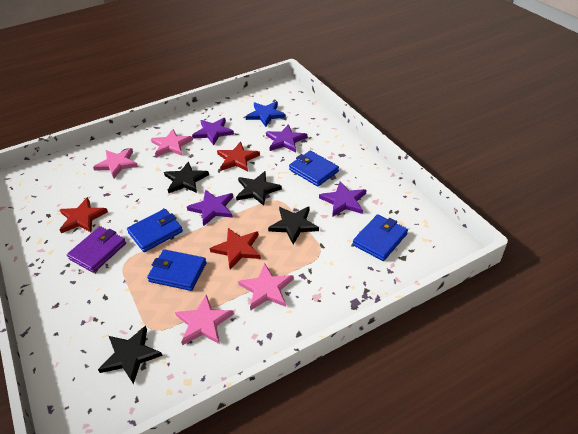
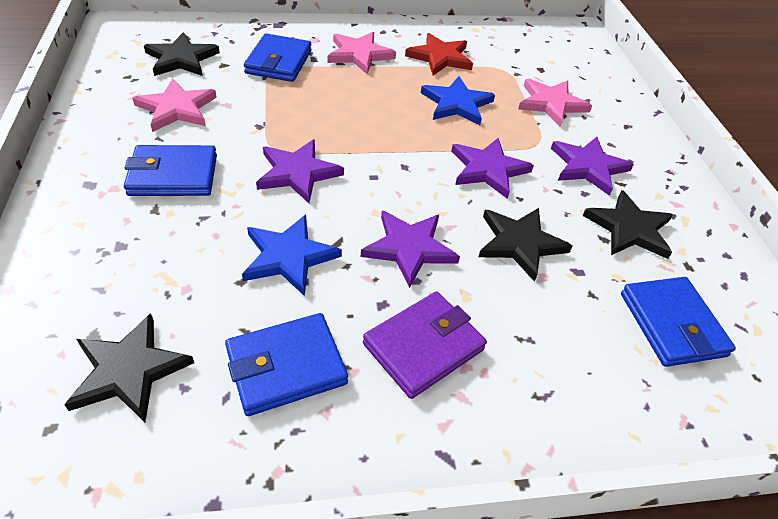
blue star: 1 -> 2
pink star: 4 -> 3
red star: 3 -> 1

